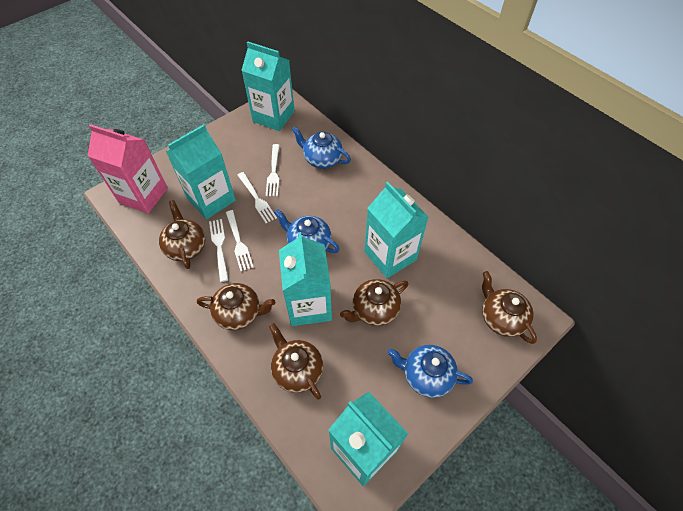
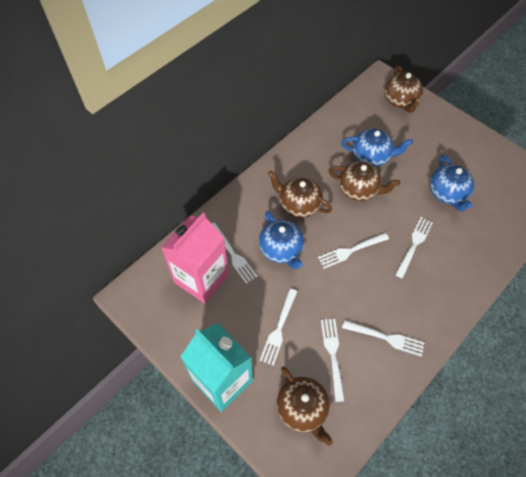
brown teapot: 5 -> 4
turquoise carton: 5 -> 1
white fork: 4 -> 6

